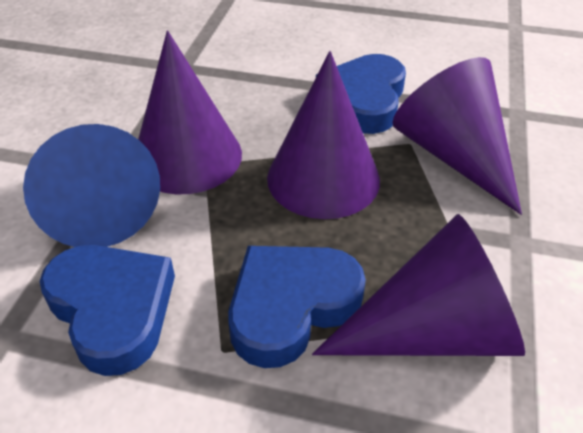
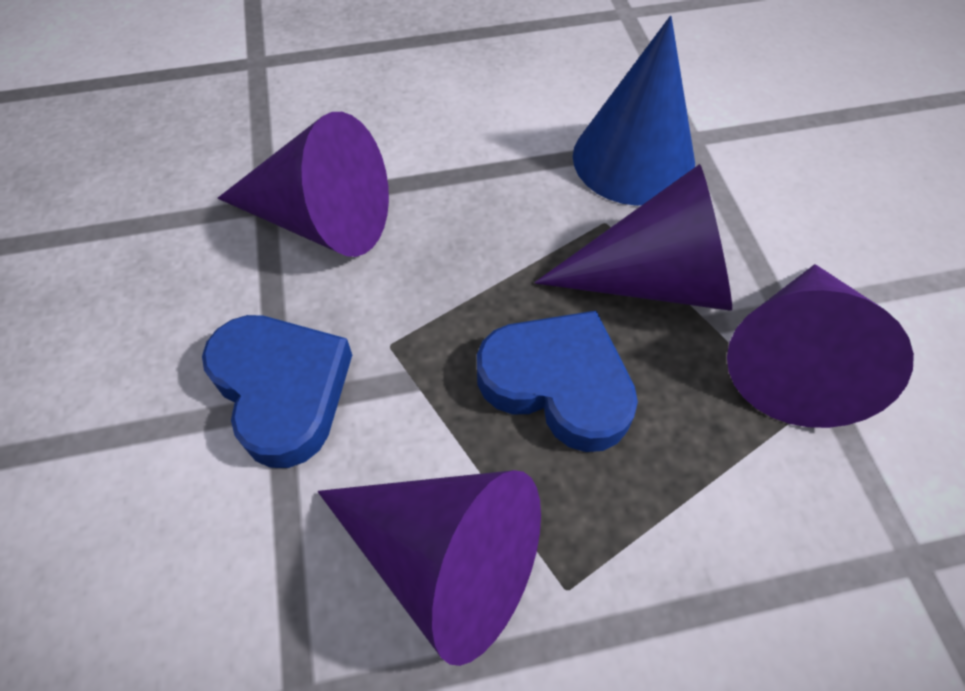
blue heart: 3 -> 2

